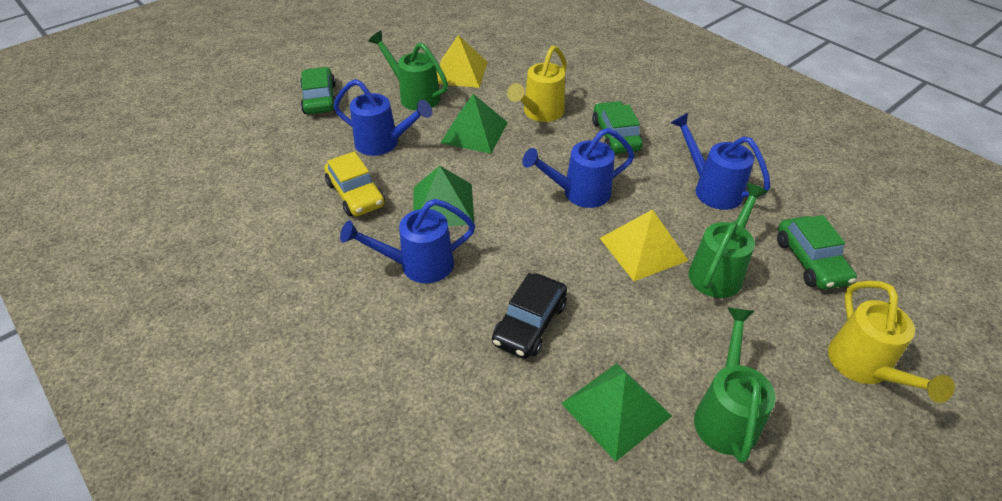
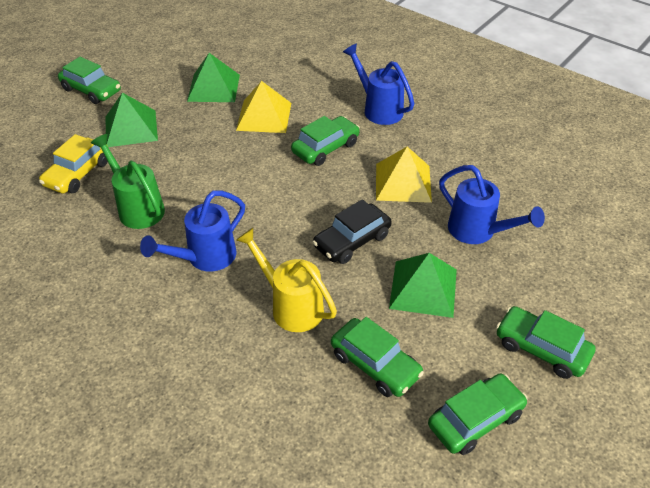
blue watering can: 4 -> 3
green car: 3 -> 5
green watering can: 3 -> 1
yellow watering can: 2 -> 1

